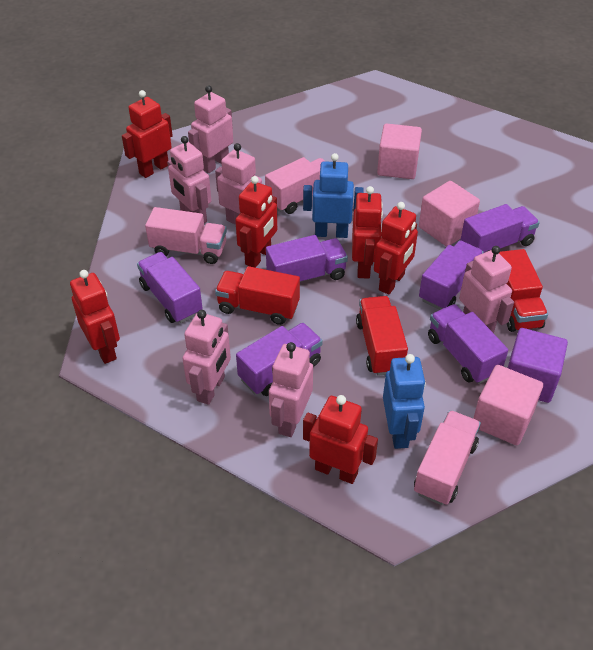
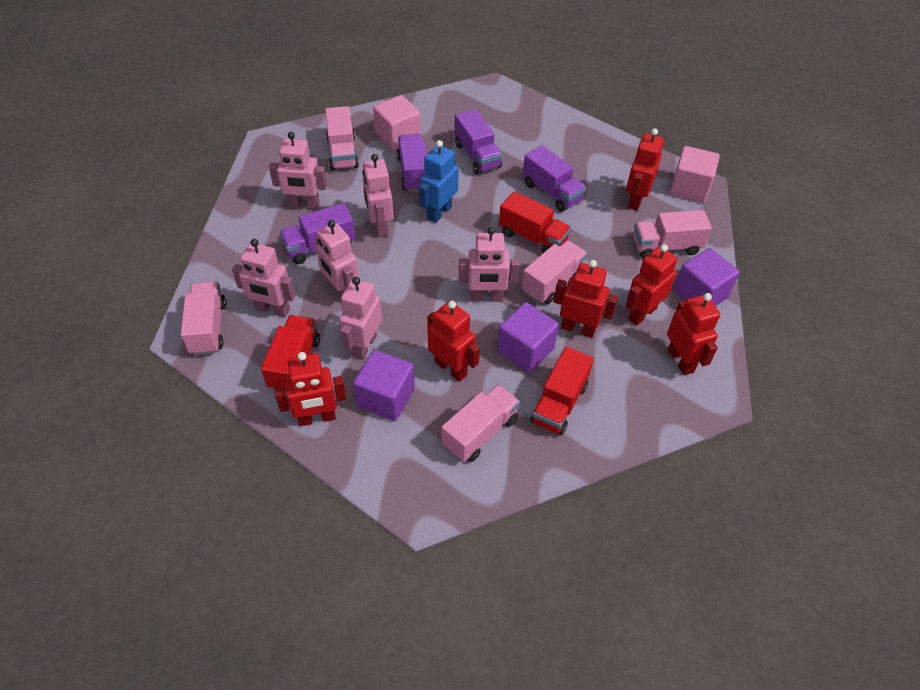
blue robot: 2 -> 1
pink cube: 3 -> 2
pink truck: 3 -> 5
purple cube: 1 -> 3
purple truck: 6 -> 4

